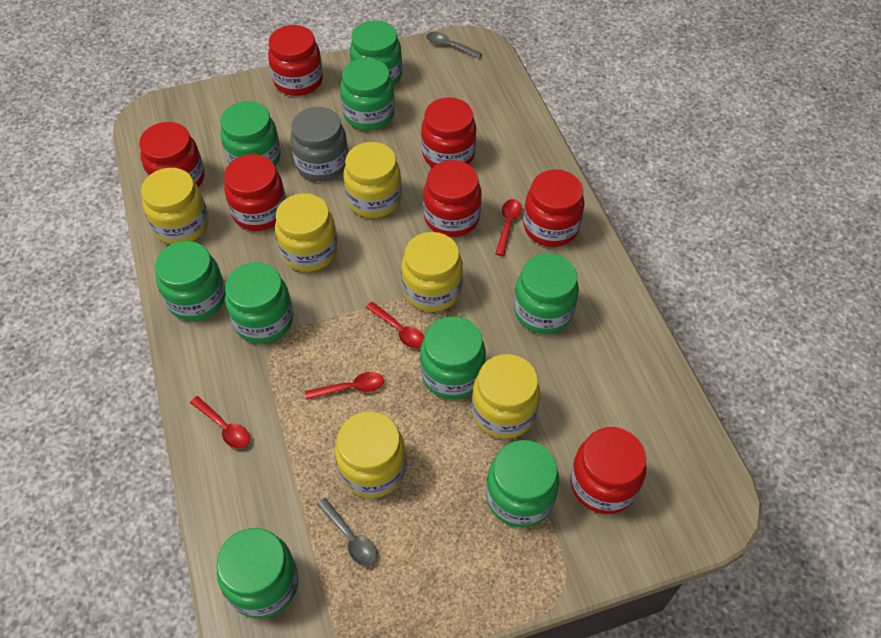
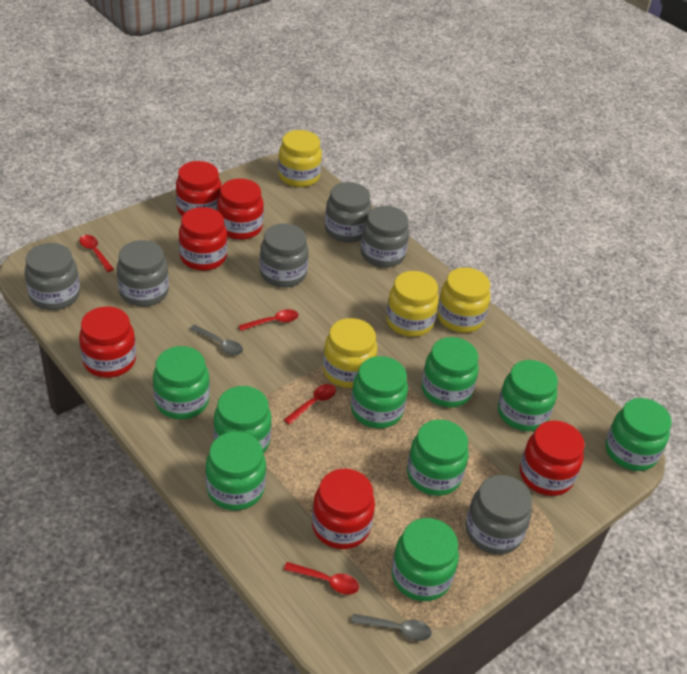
grey jar: 1 -> 6
red jar: 7 -> 6
yellow jar: 6 -> 4

